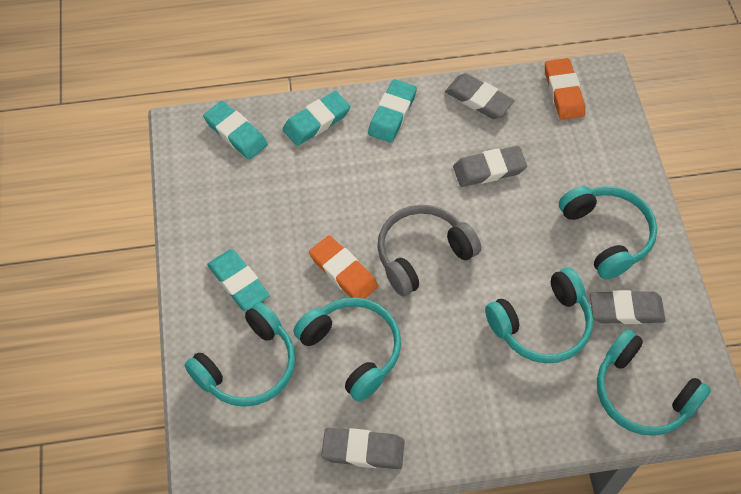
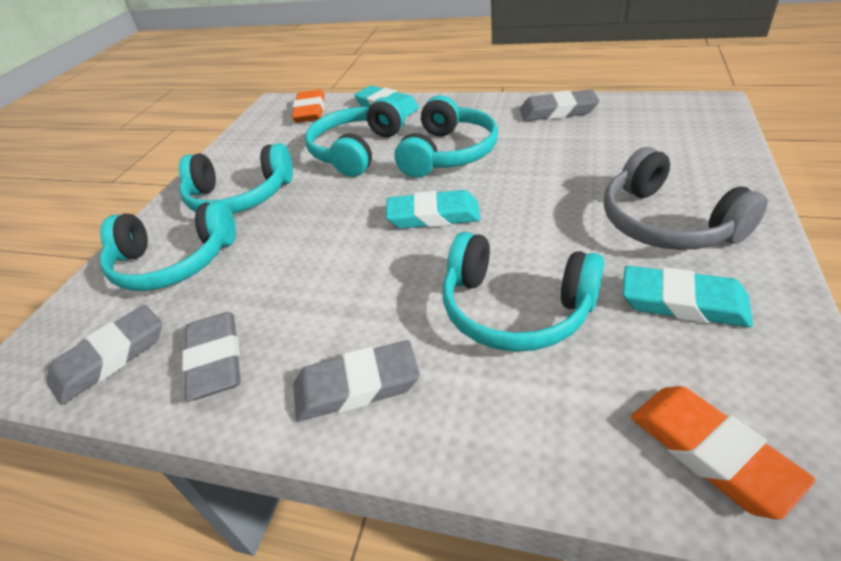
turquoise eraser: 4 -> 3

